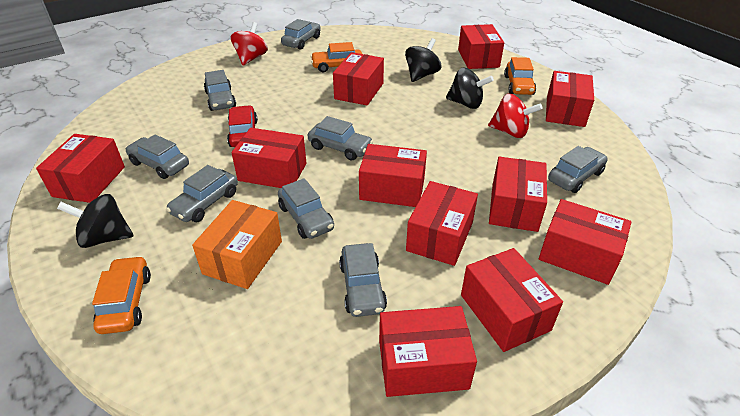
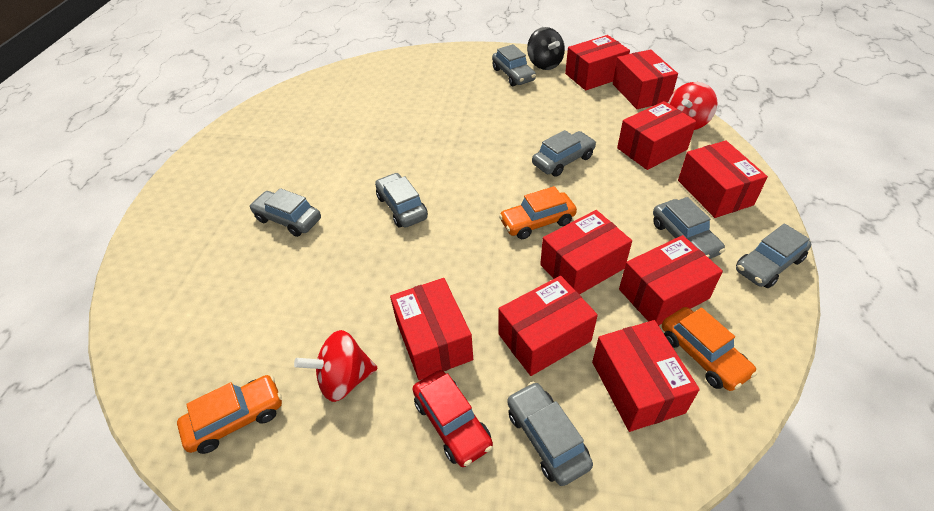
black spinning top: 3 -> 1
grey car: 8 -> 7
orange box: 1 -> 0
red box: 11 -> 9

